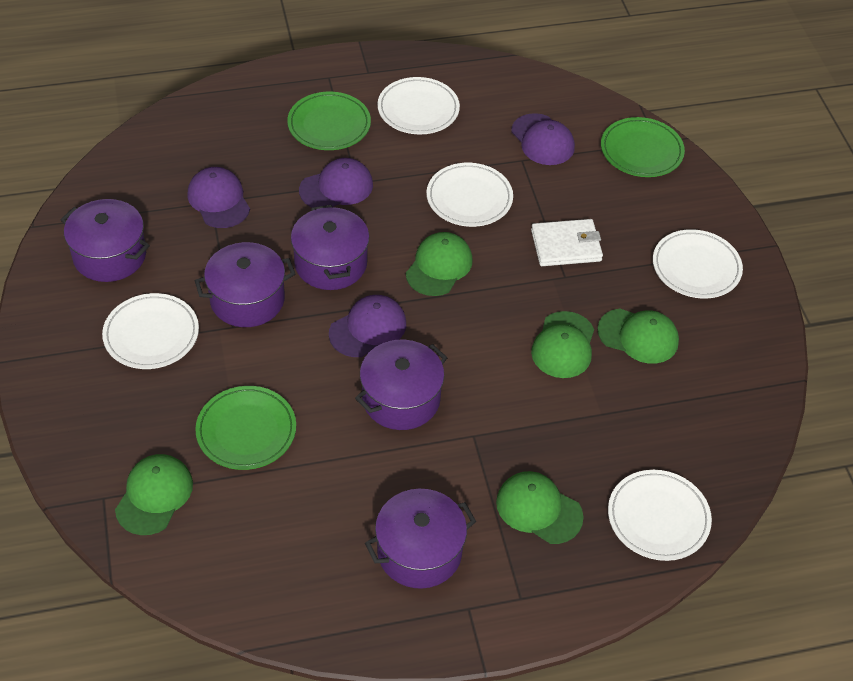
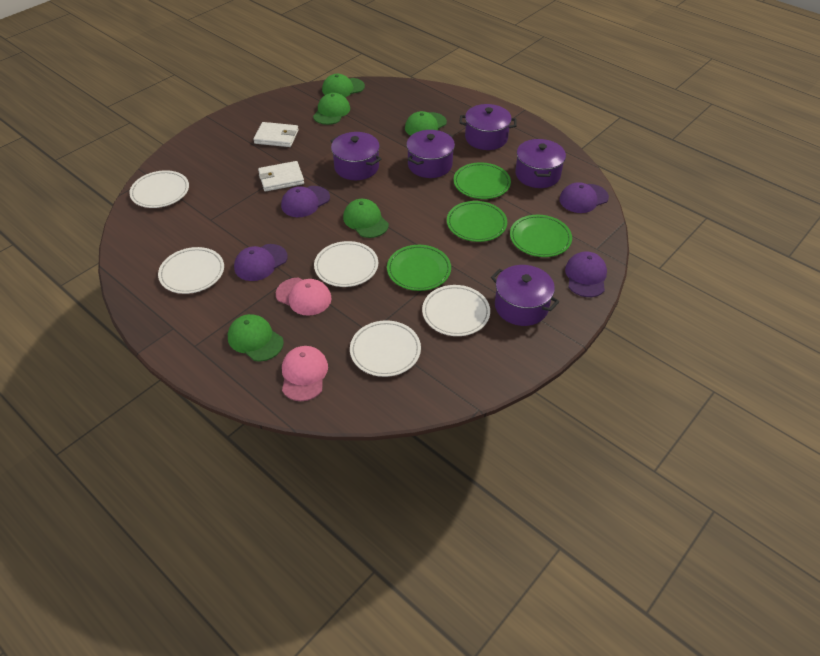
green plate: 3 -> 4
pink cap: 0 -> 2
white wallet: 1 -> 2

